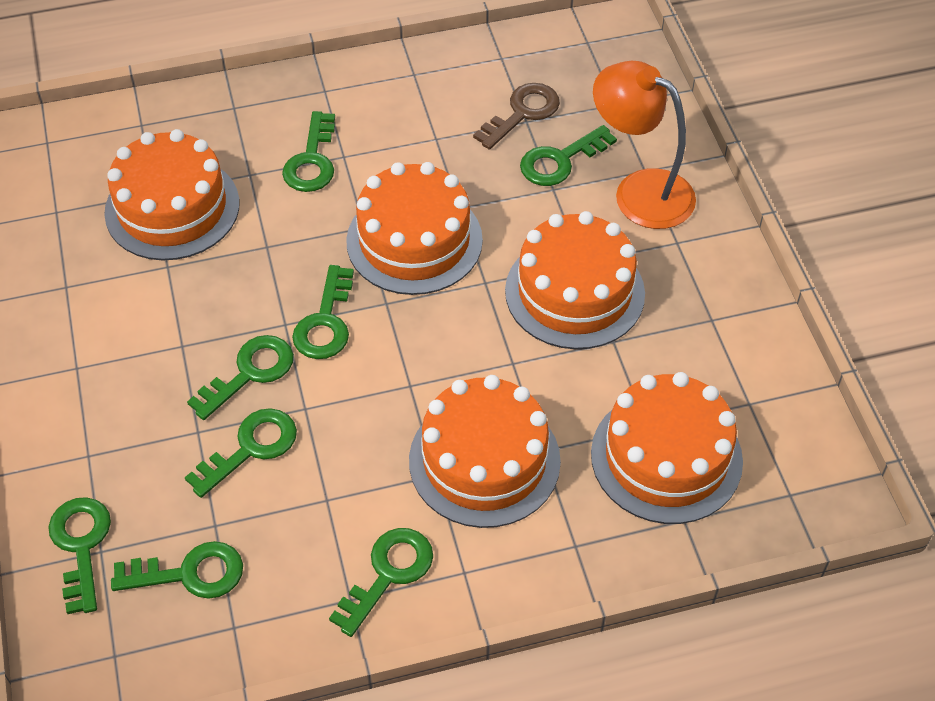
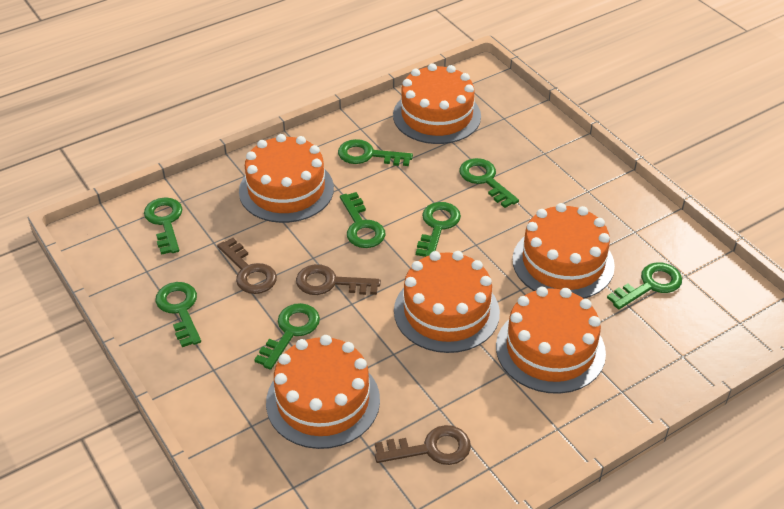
brown key: 1 -> 3
orange cake: 5 -> 6
orange lamp: 1 -> 0

